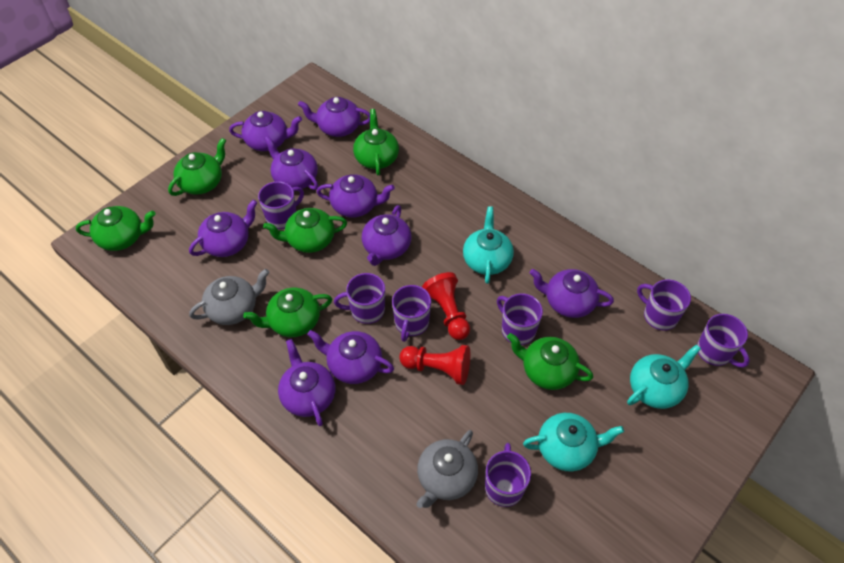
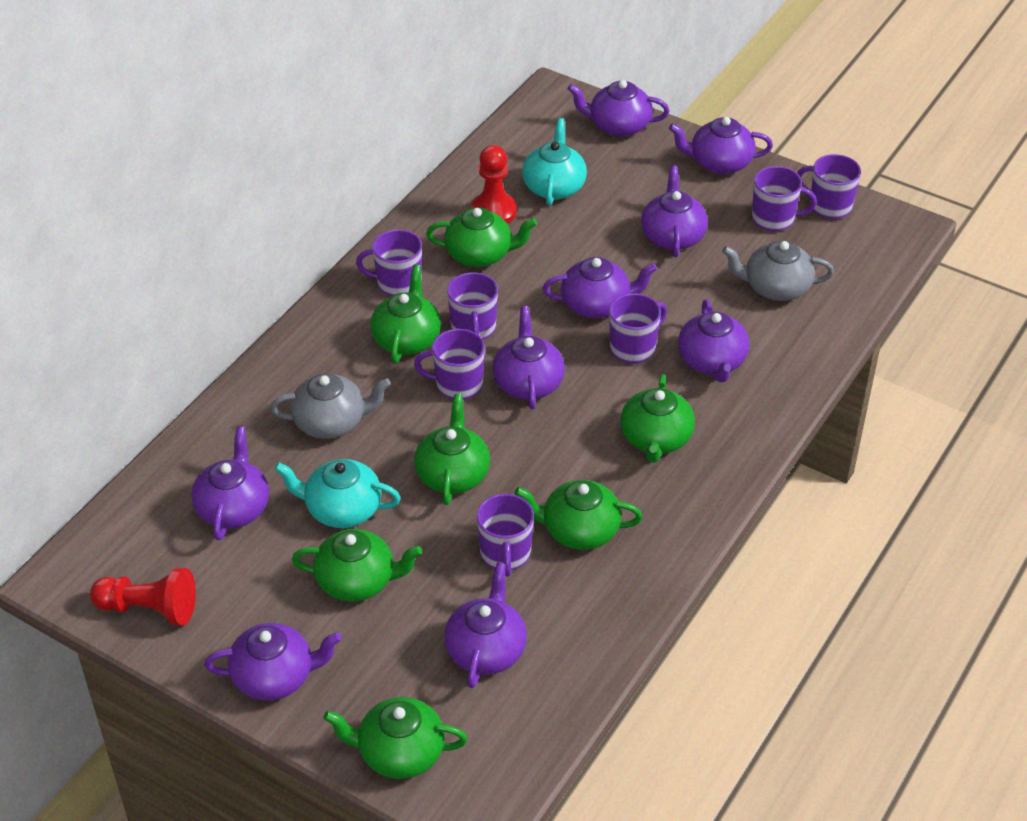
green teapot: 6 -> 7
turquoise teapot: 3 -> 2

